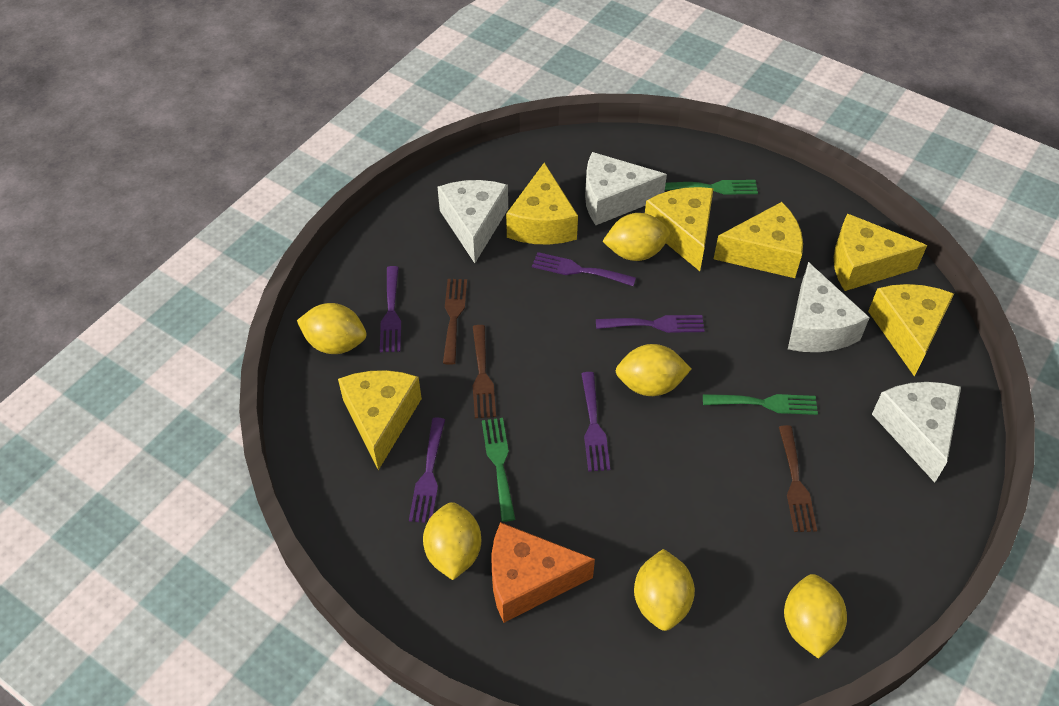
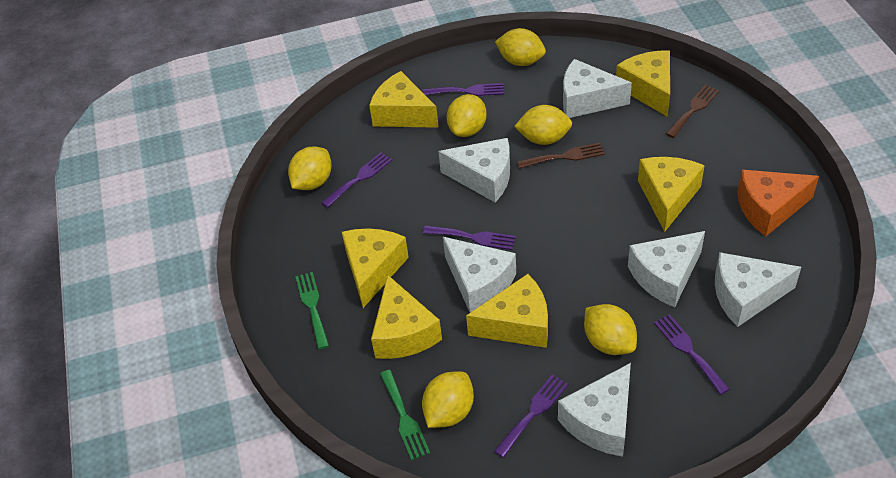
brown fork: 3 -> 2
green fork: 3 -> 2
white cheese: 4 -> 6

